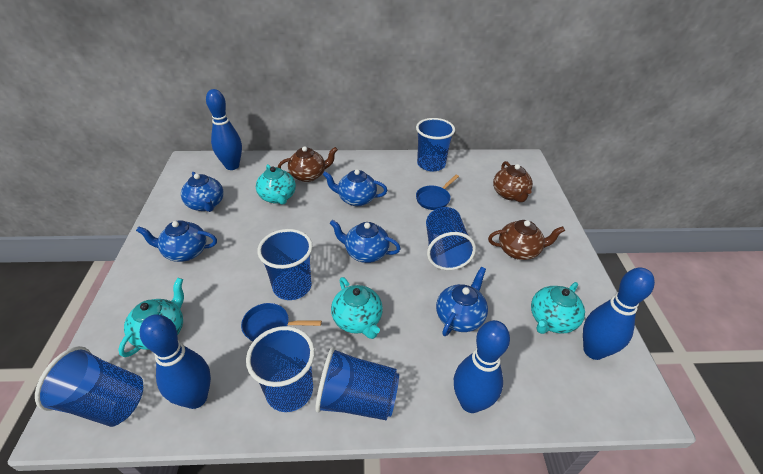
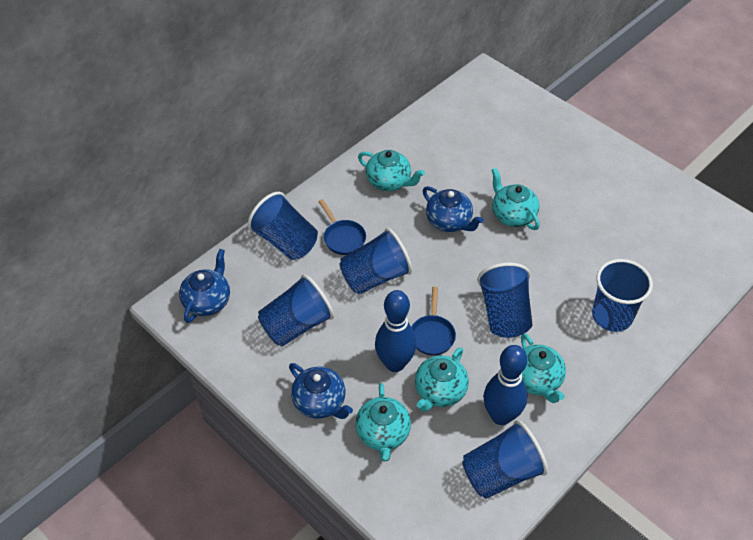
blue bowling pin: 4 -> 2
blue teapot: 5 -> 3
brown teapot: 3 -> 0
turquoise teapot: 4 -> 5

